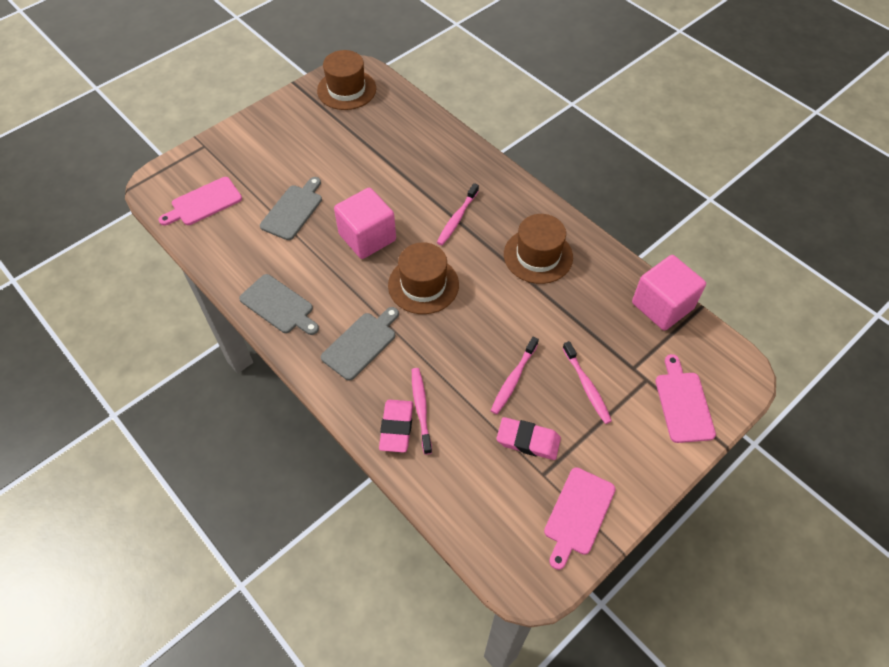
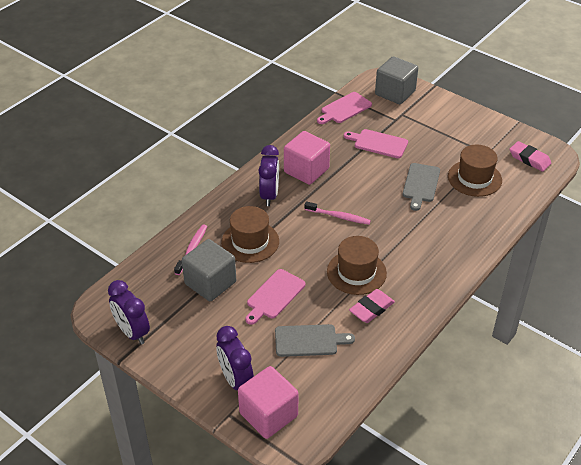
grey cube: 0 -> 2
grey cutting board: 3 -> 2
pink toothbrush: 4 -> 2
purple clock: 0 -> 3

